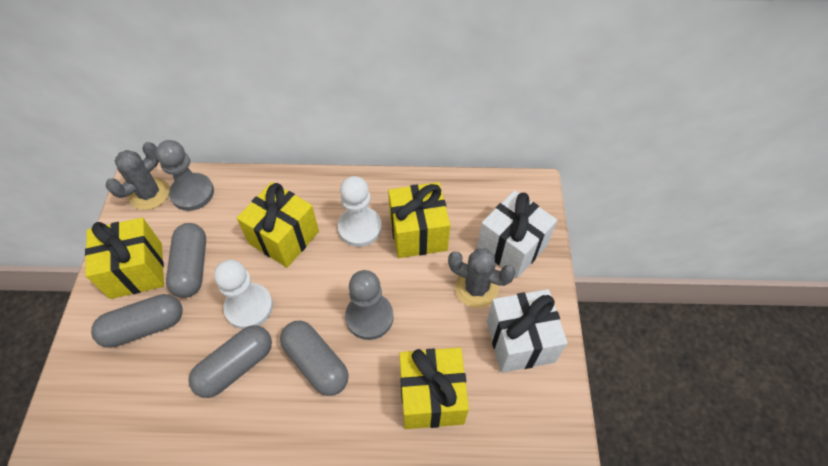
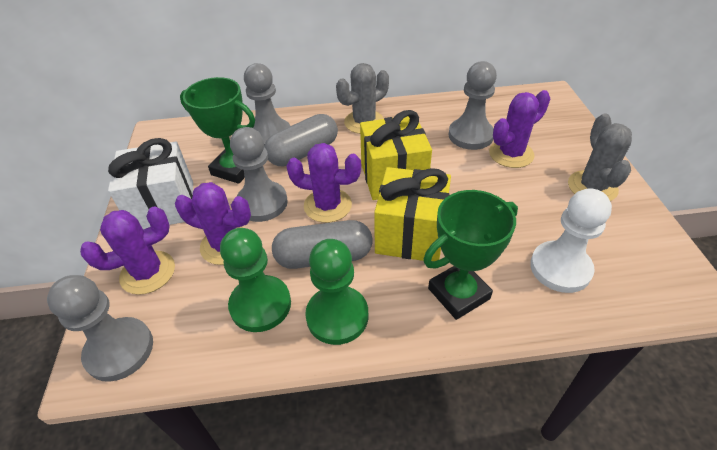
green pawn: 0 -> 2
green trophy: 0 -> 2
grey capsule: 4 -> 2
grey pawn: 2 -> 4
purple cactus: 0 -> 4
white gift: 2 -> 1
white pawn: 2 -> 1
yellow gift: 4 -> 2

